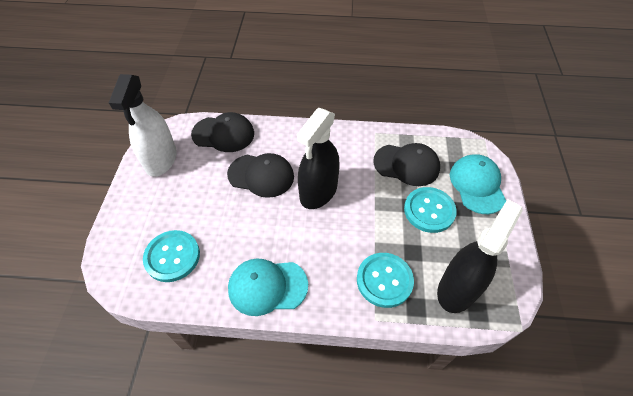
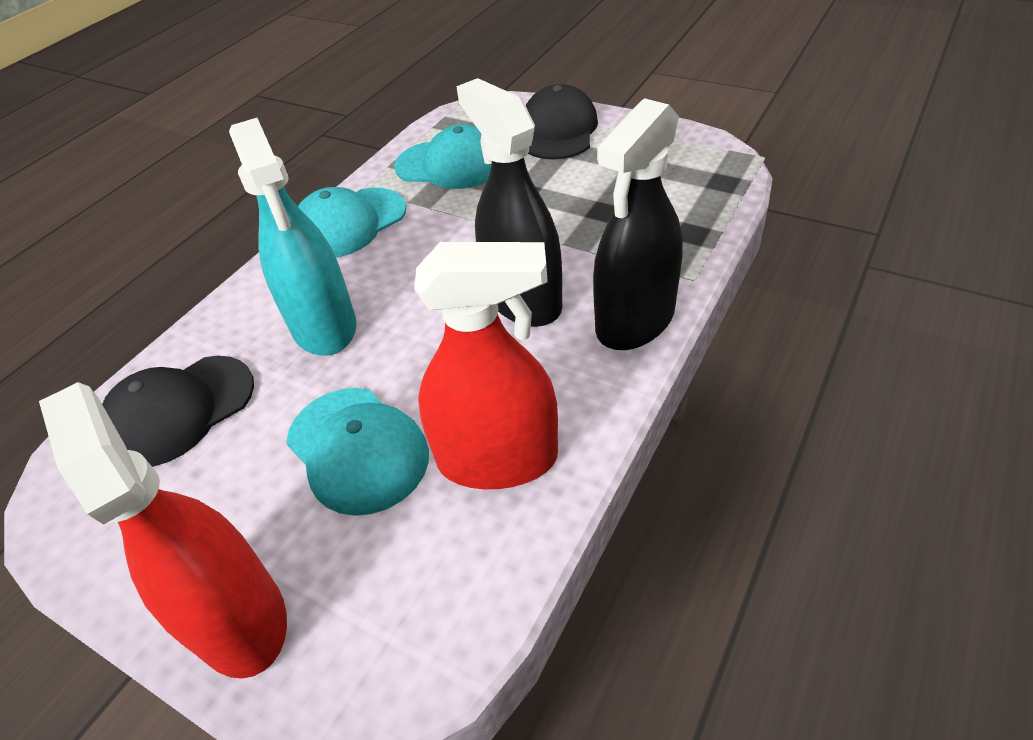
black cap: 3 -> 2
red spray bottle: 0 -> 2
turquoise button: 3 -> 0
turquoise cap: 2 -> 3
turquoise spray bottle: 0 -> 1
white spray bottle: 1 -> 0

